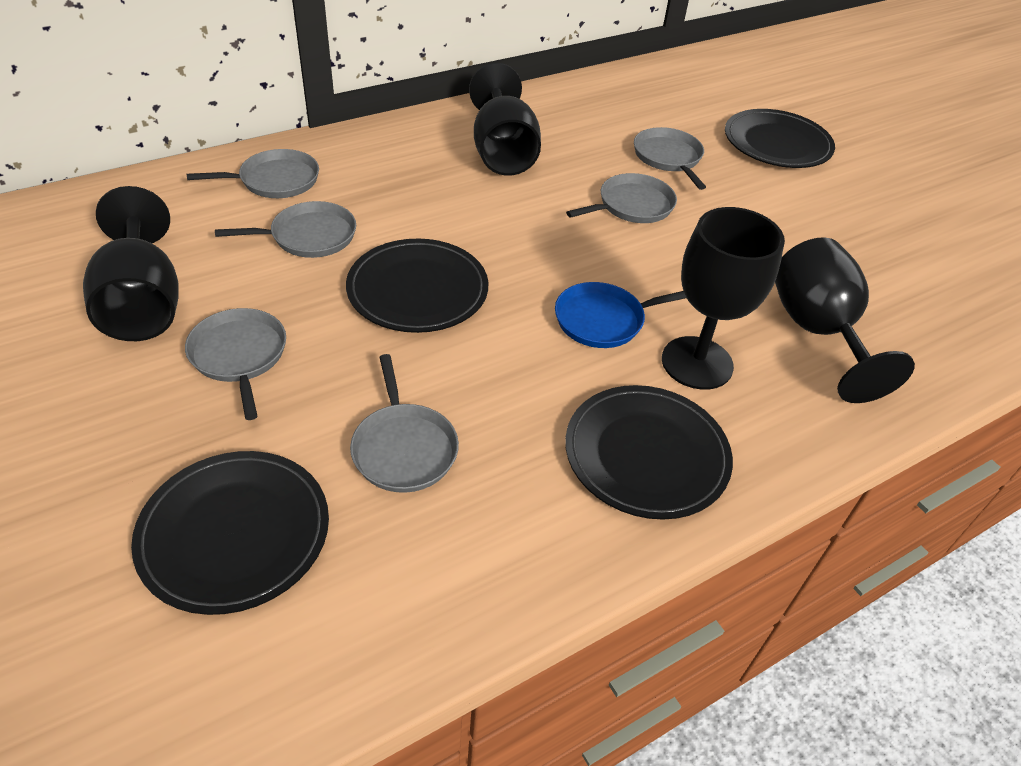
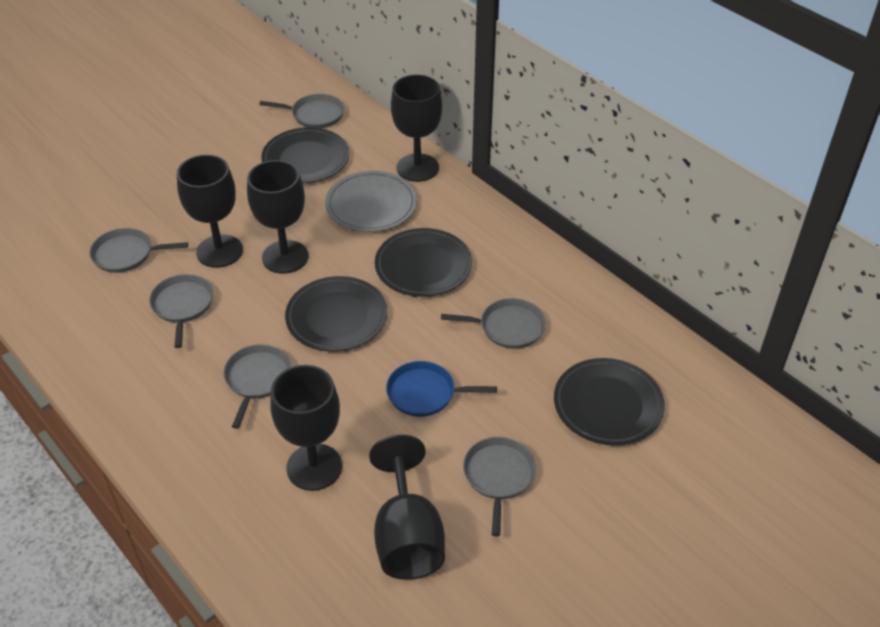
black goblet: 4 -> 5
grey plate: 0 -> 1

